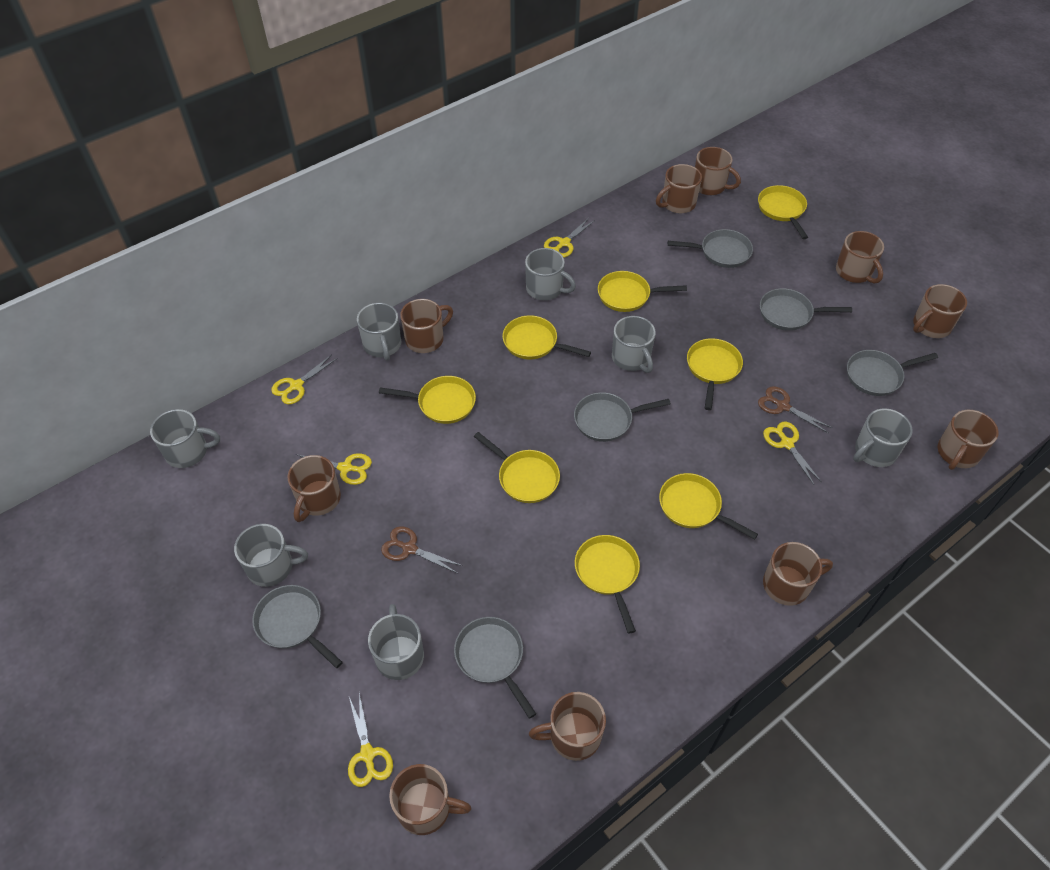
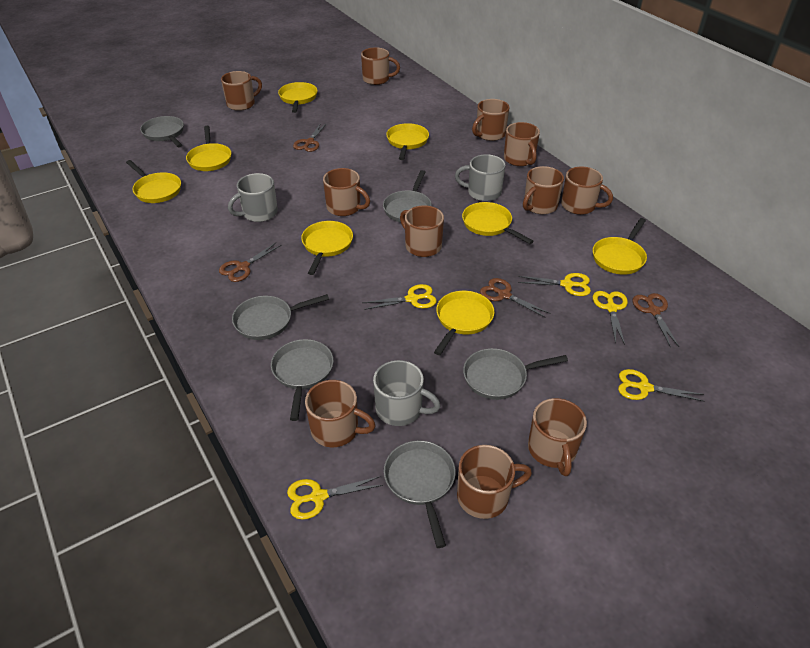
brown mug: 10 -> 11
brown scissors: 2 -> 4
grey mug: 7 -> 3

